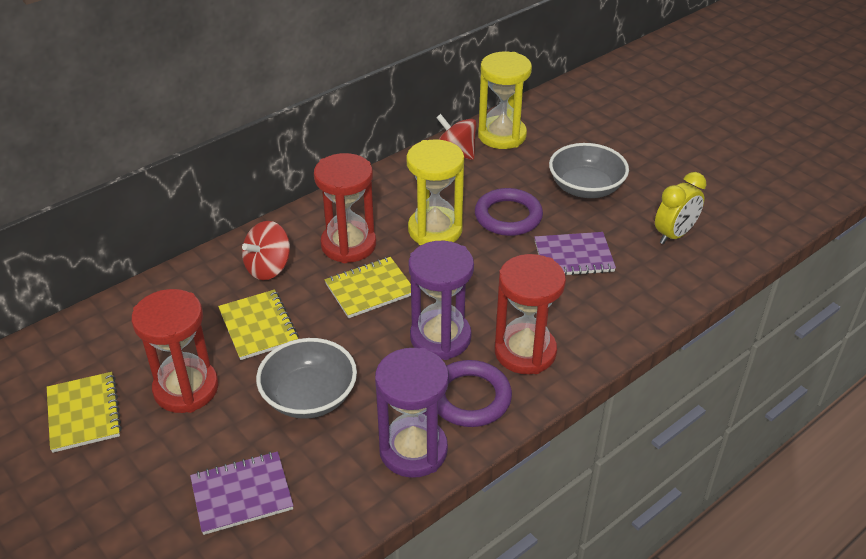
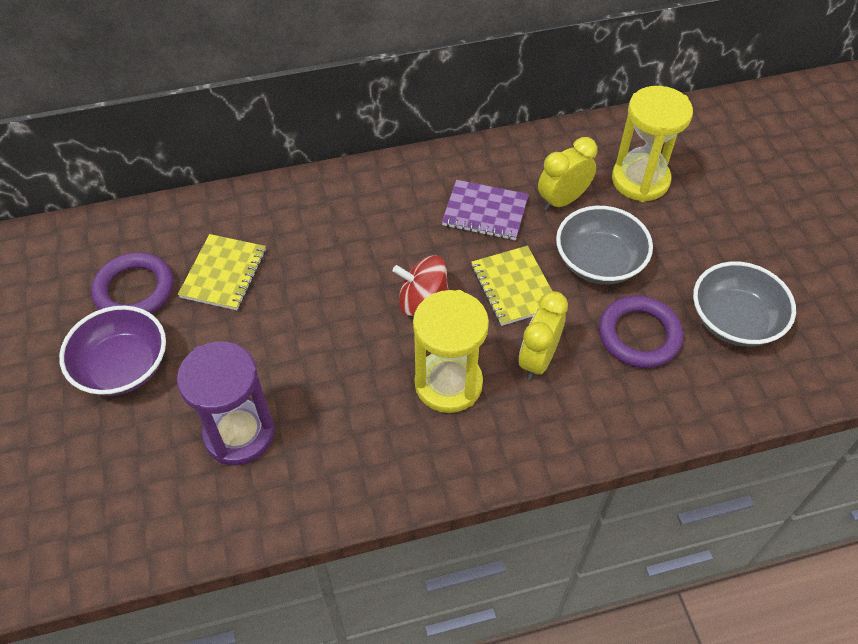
purple bowl: 0 -> 1
purple hourglass: 2 -> 1
purple notebook: 2 -> 1
red hourglass: 3 -> 0
red spinning top: 2 -> 1
yellow clock: 1 -> 2
yellow notebook: 3 -> 2

